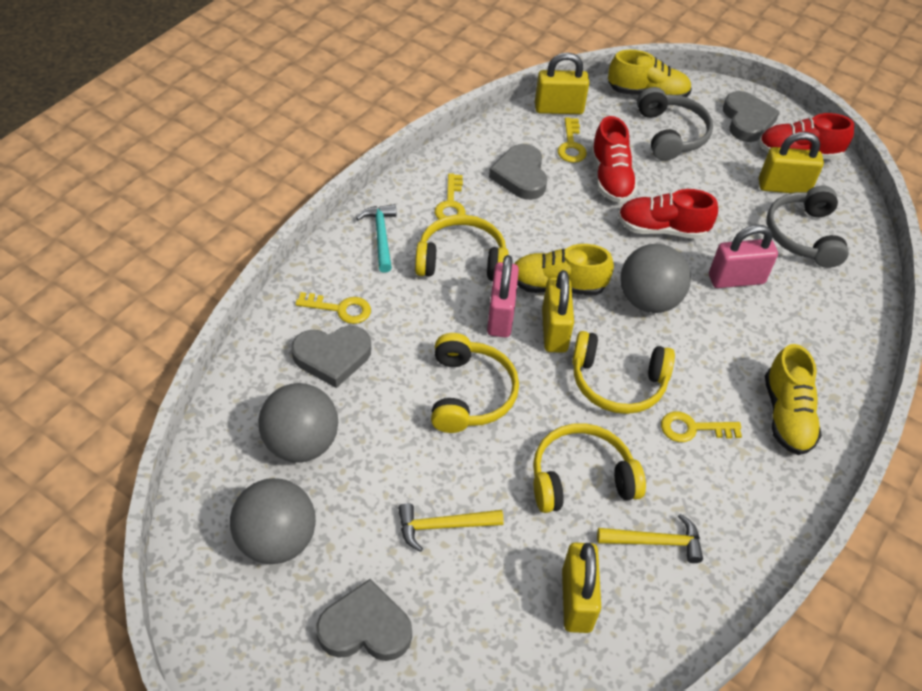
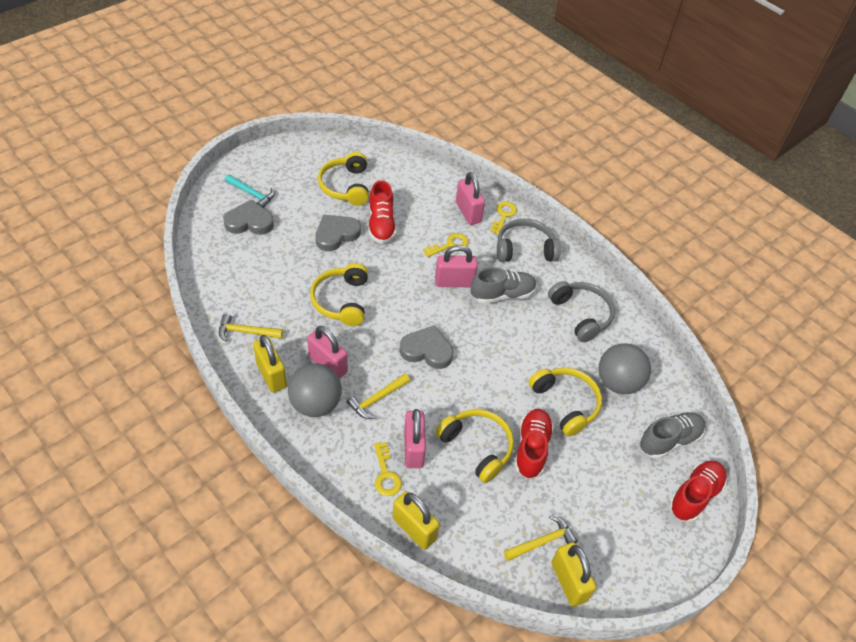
grey ball: 3 -> 2
grey heart: 4 -> 3
grey shoe: 0 -> 2
pink padlock: 2 -> 4
yellow hammer: 2 -> 3
yellow key: 4 -> 3
yellow padlock: 4 -> 3
yellow shoe: 3 -> 0

